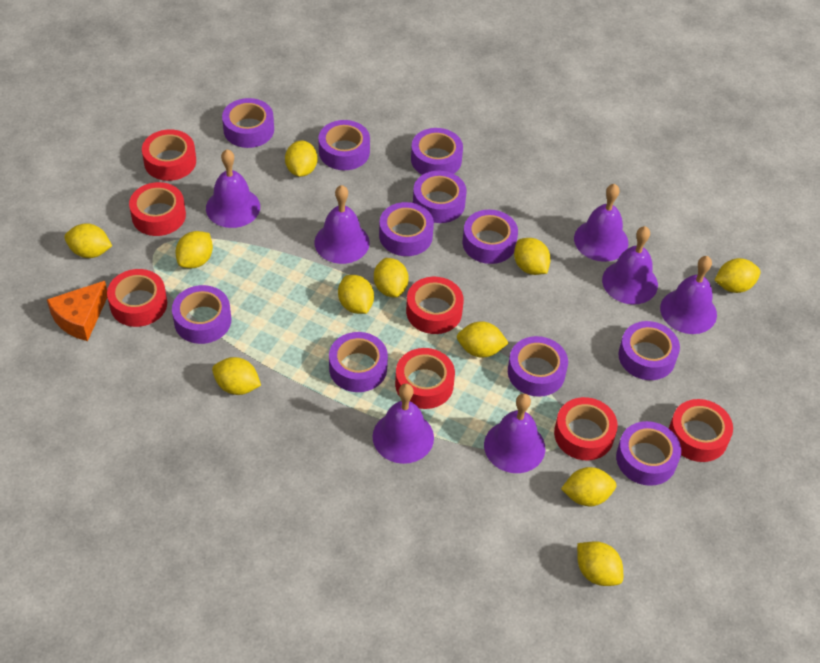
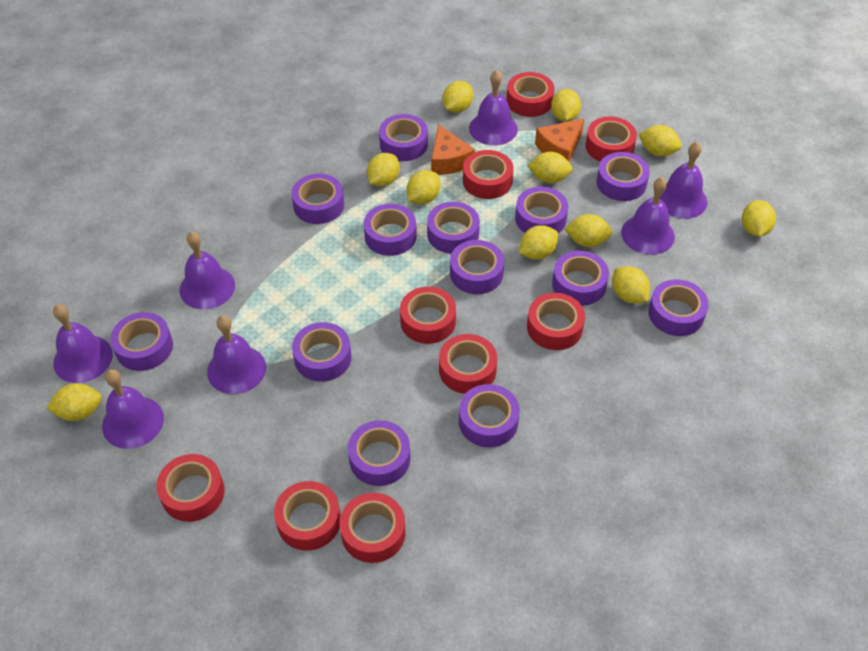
orange cheese: 1 -> 2
purple tape: 11 -> 13
red tape: 7 -> 9

